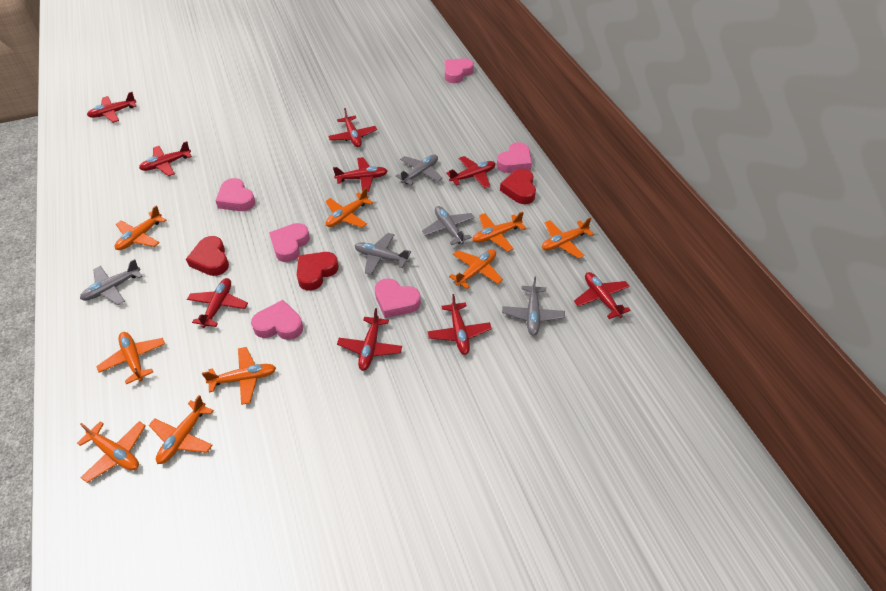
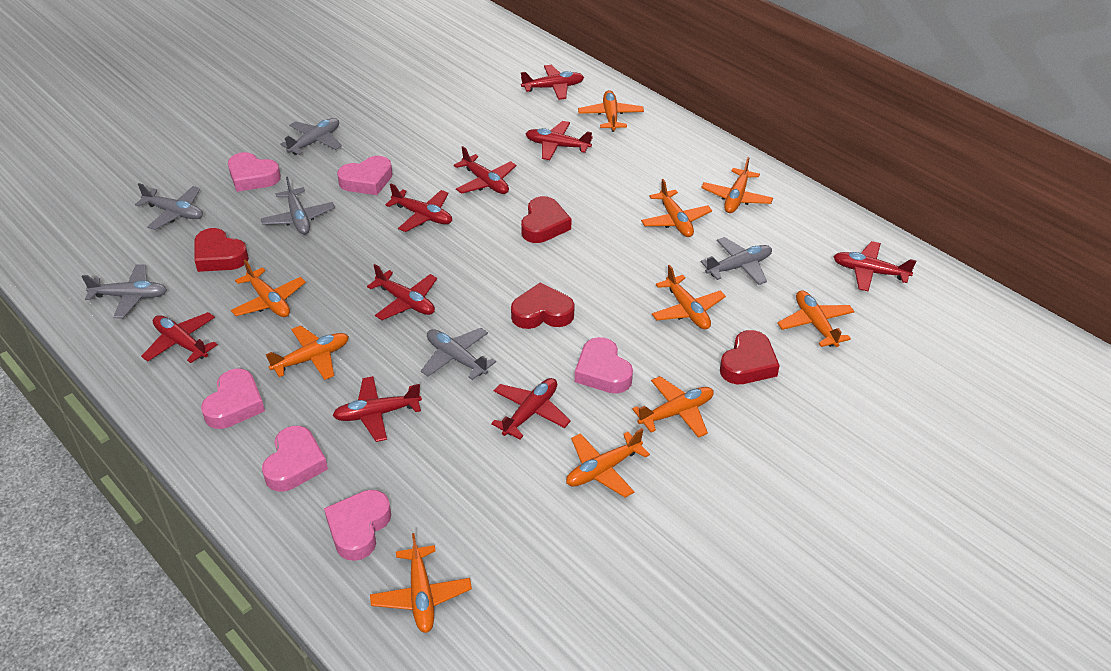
grey plane: 5 -> 6
orange plane: 9 -> 10
red heart: 3 -> 4

